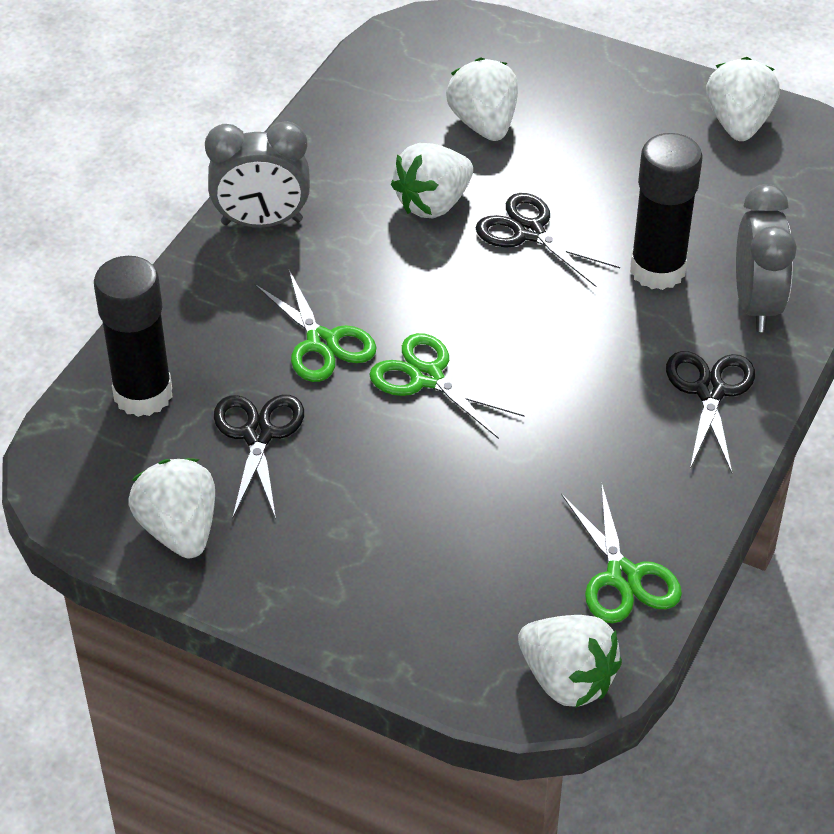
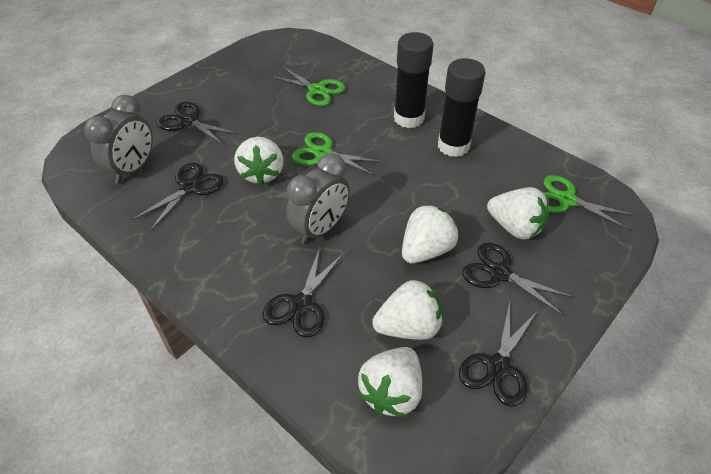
black scissors: 3 -> 5

